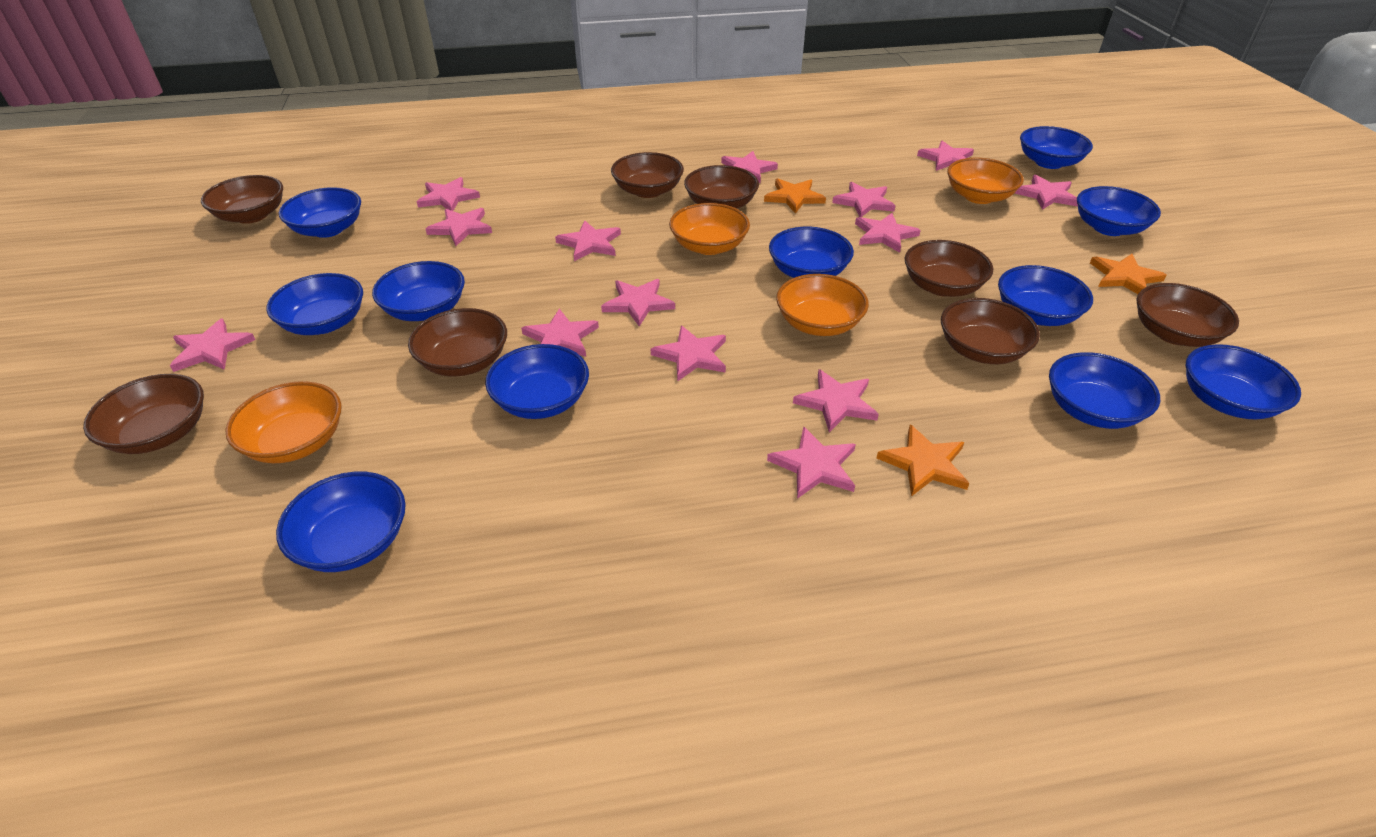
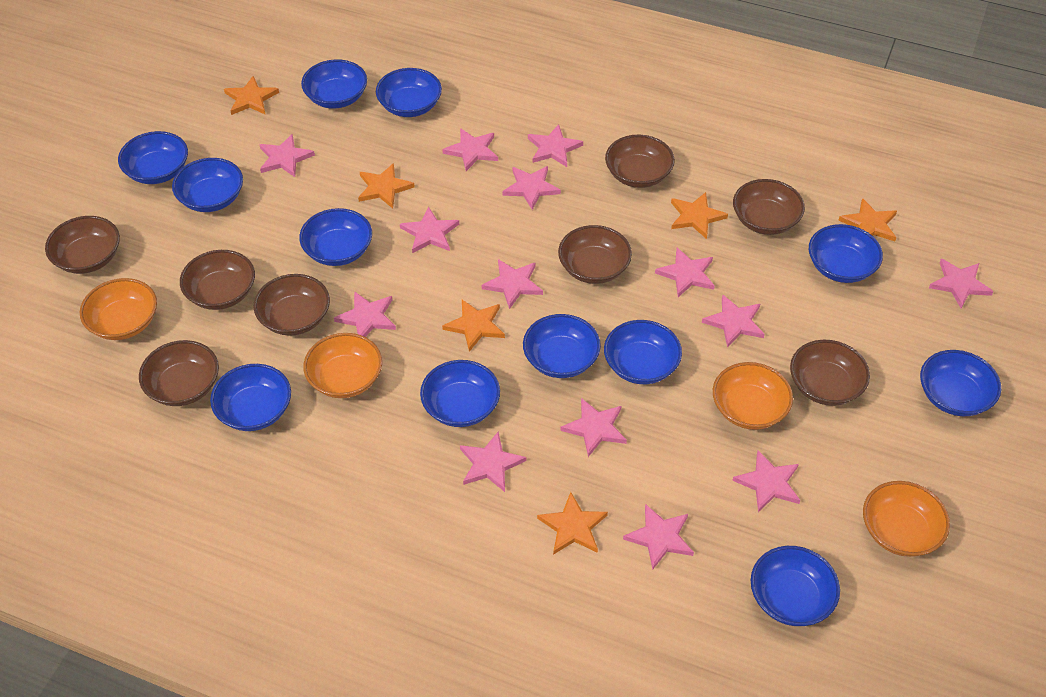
blue bowl: 11 -> 12
orange star: 3 -> 6

